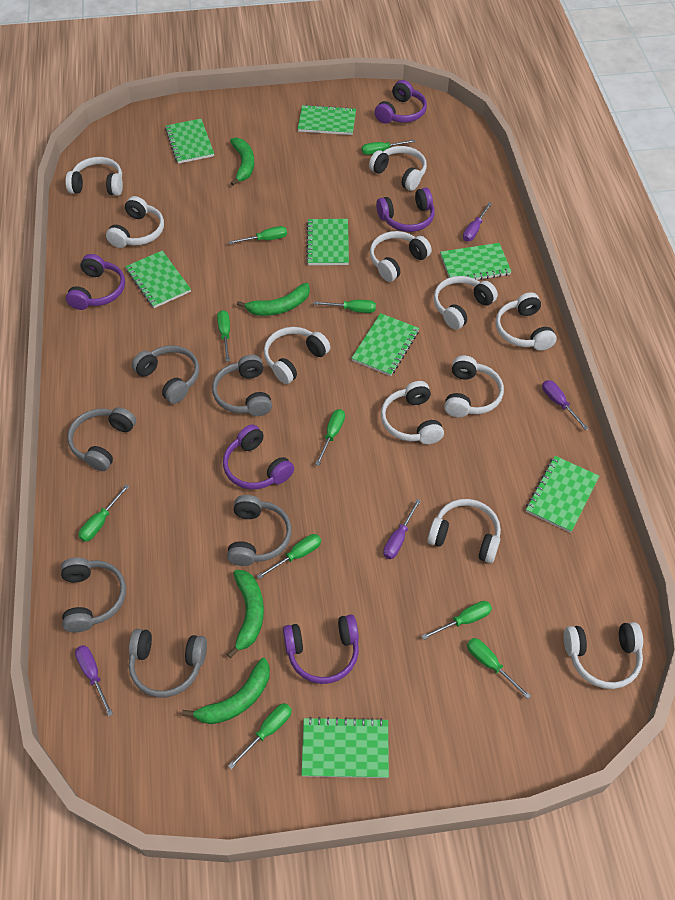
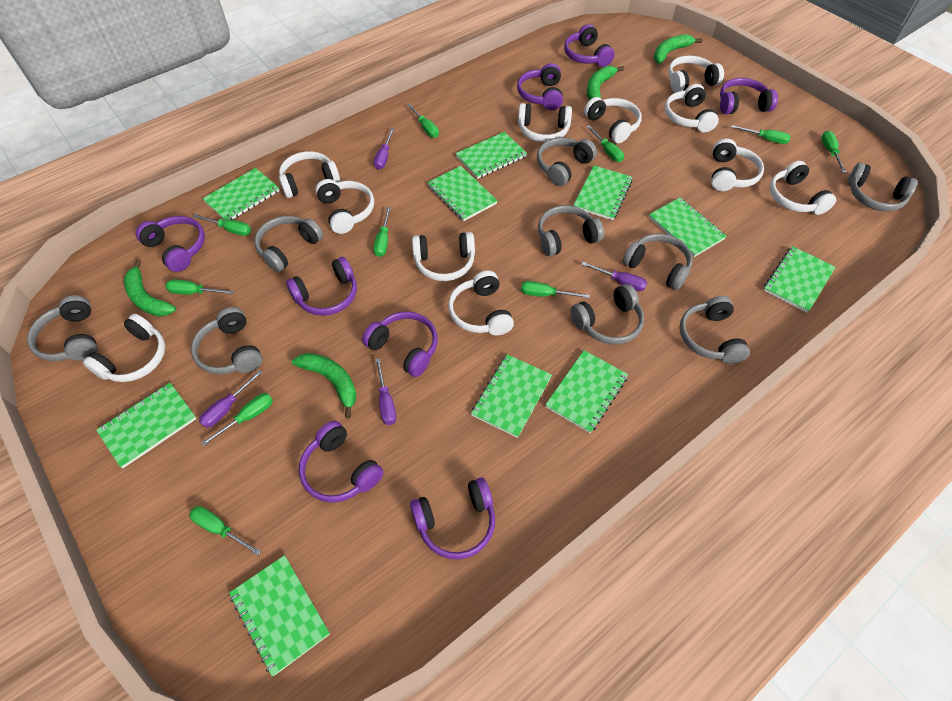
green notebook: 8 -> 10
grey headphones: 6 -> 9
purple headphones: 5 -> 8

